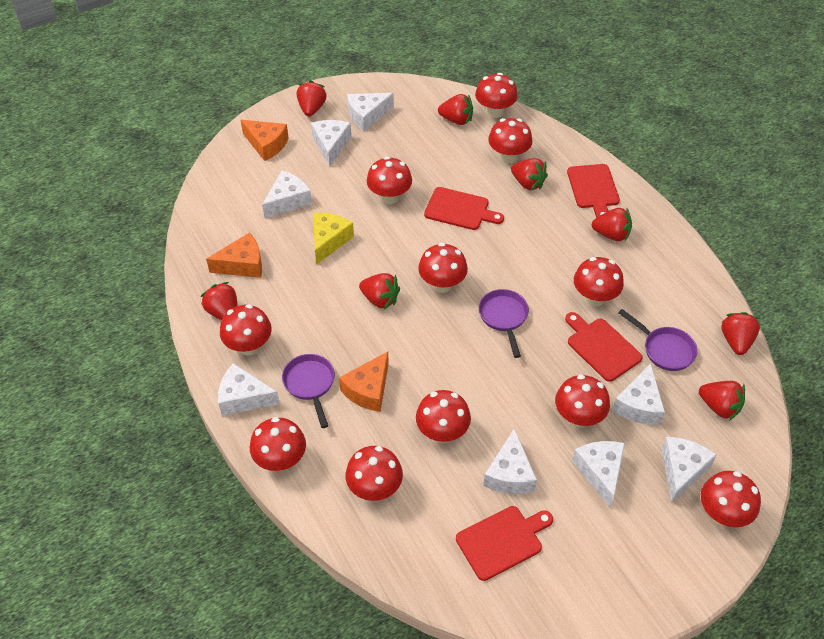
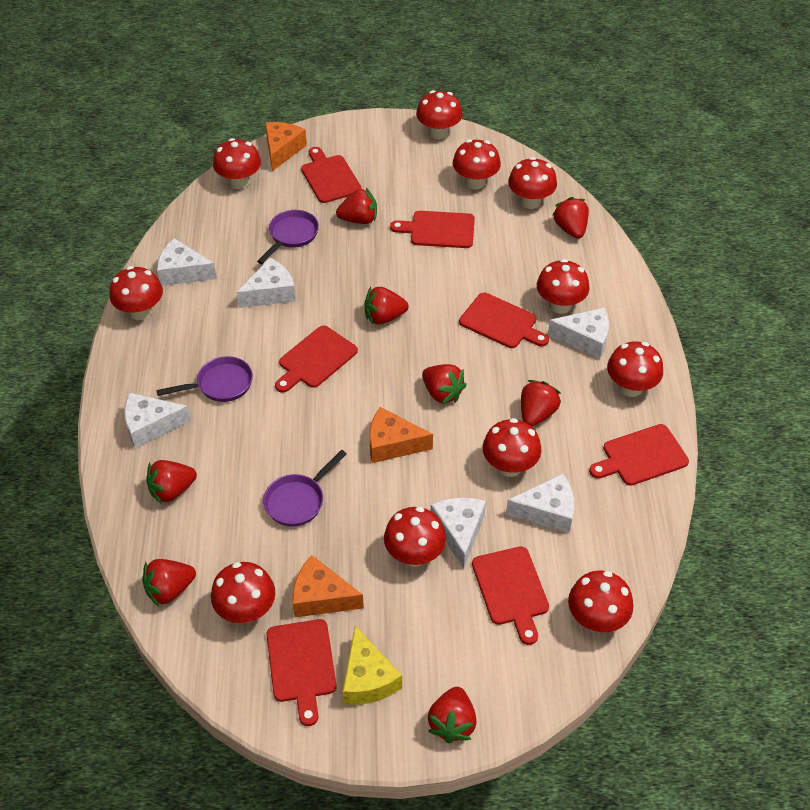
red cutting board: 4 -> 7
white cheese: 8 -> 6

